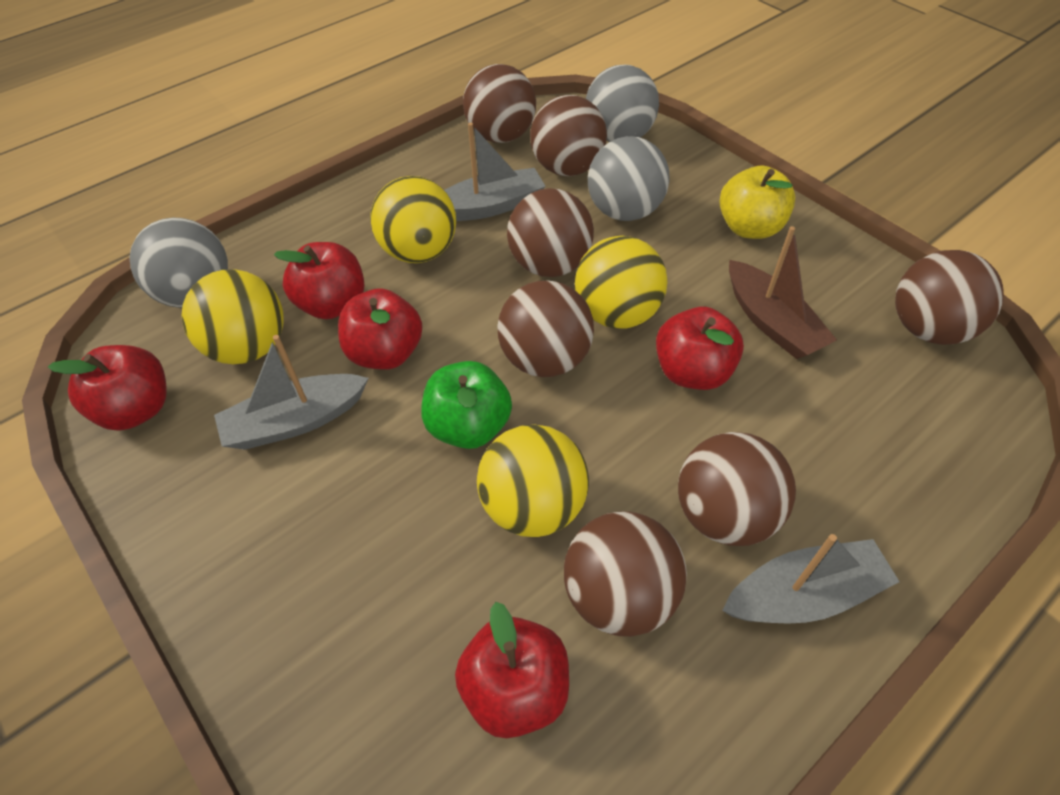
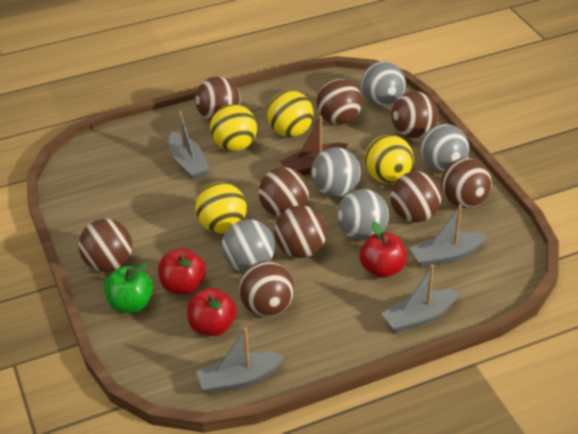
brown ball: 7 -> 9
grey ball: 3 -> 5
grey boat: 3 -> 4
red apple: 5 -> 3
yellow apple: 1 -> 0

